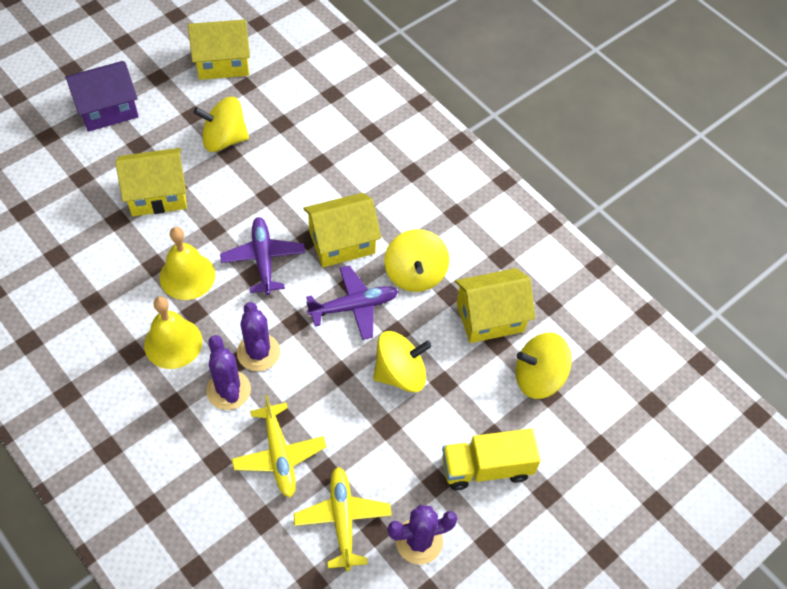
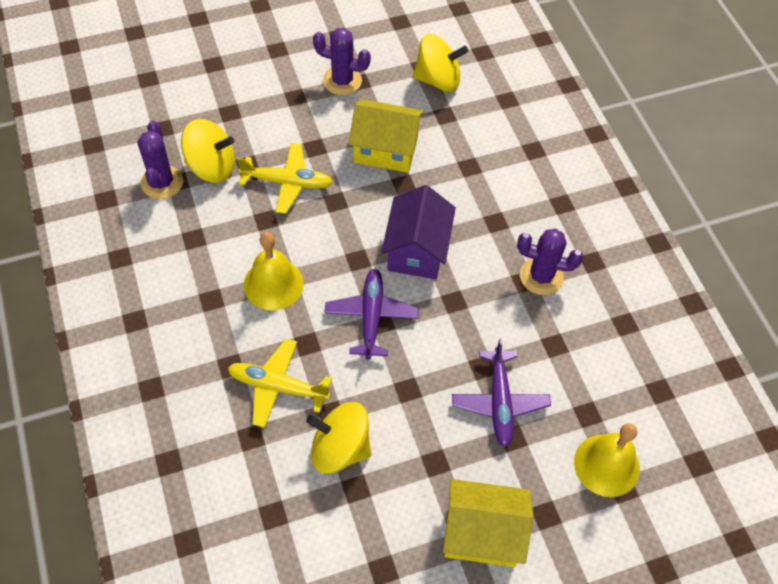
yellow house: 4 -> 2
yellow spinning top: 4 -> 3
yellow truck: 1 -> 0

